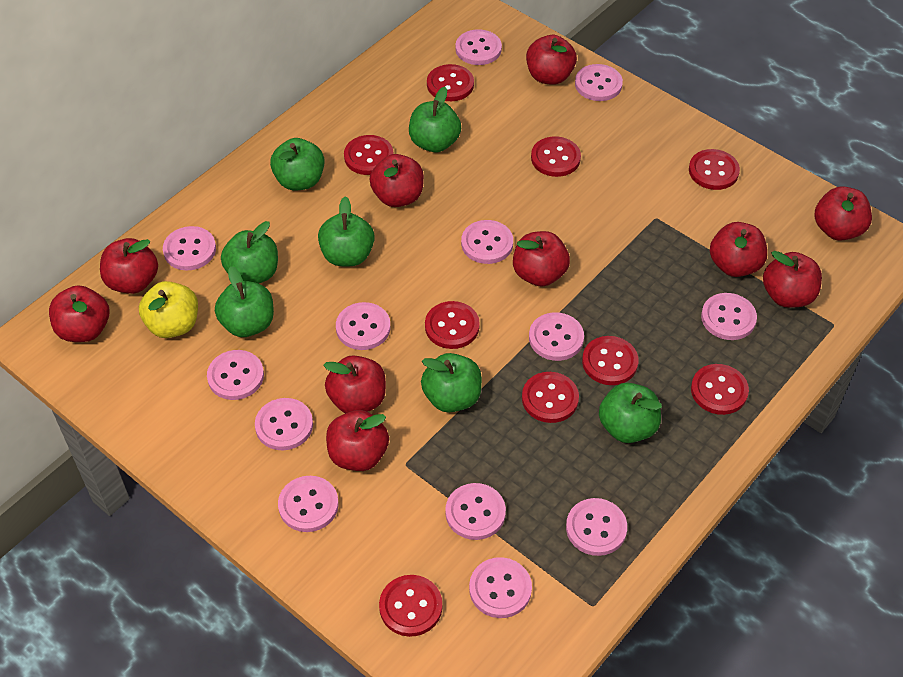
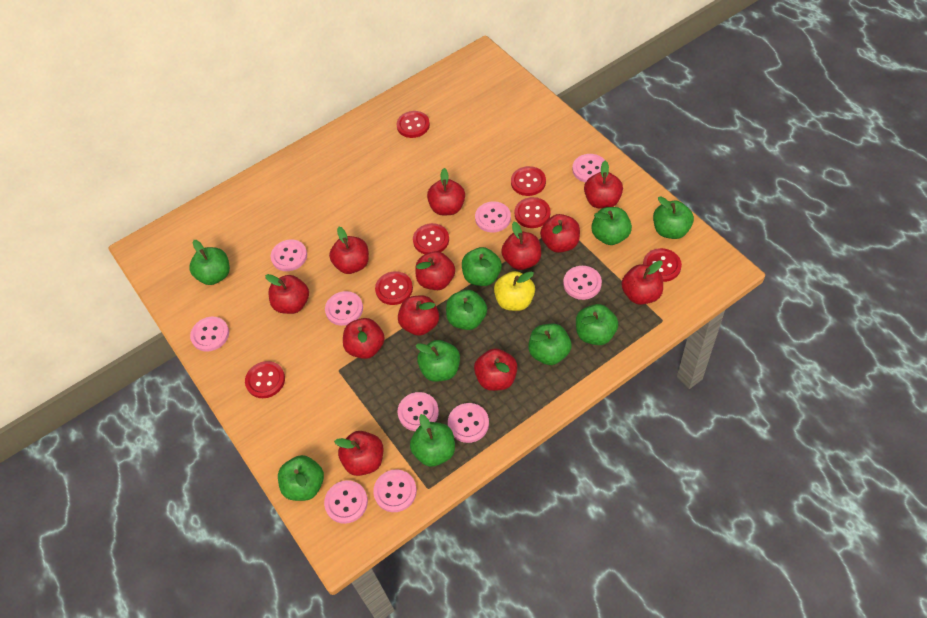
green apple: 7 -> 10
pink button: 13 -> 10
red apple: 10 -> 12
red button: 9 -> 7

